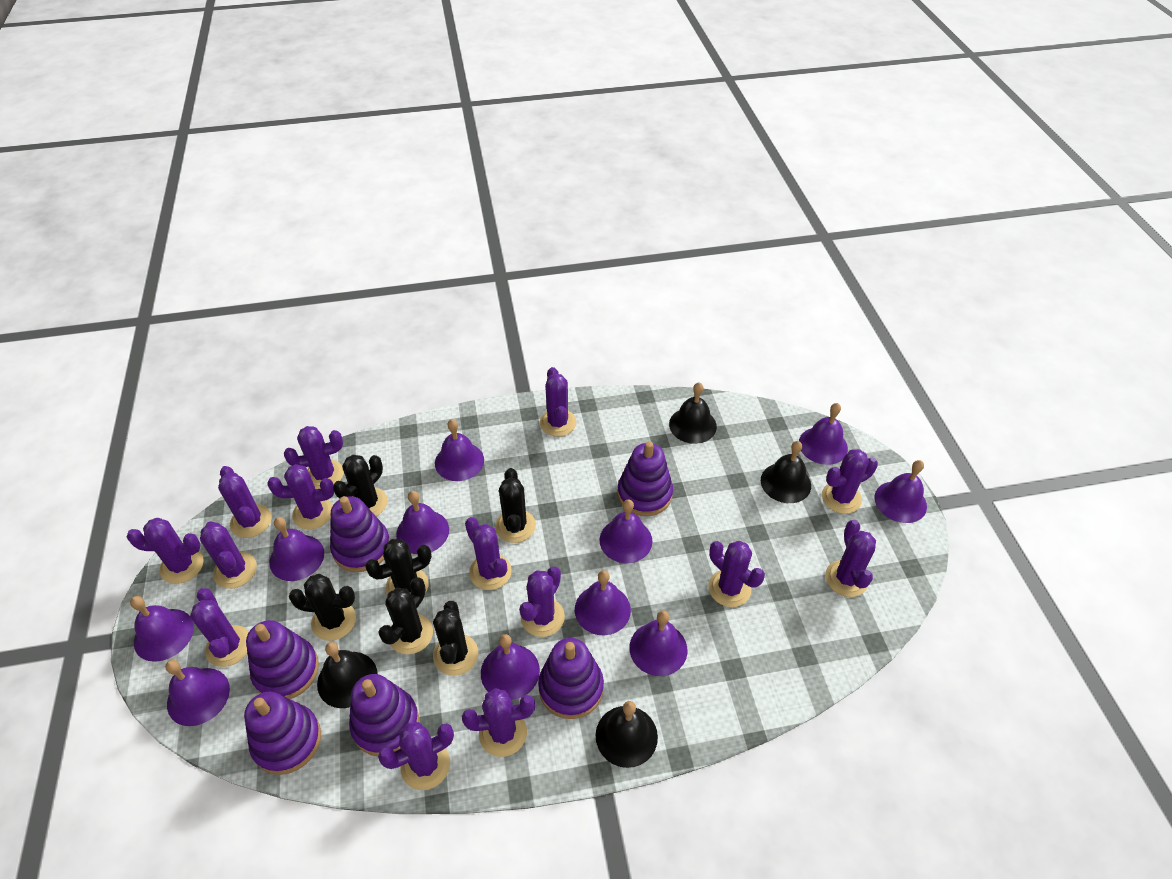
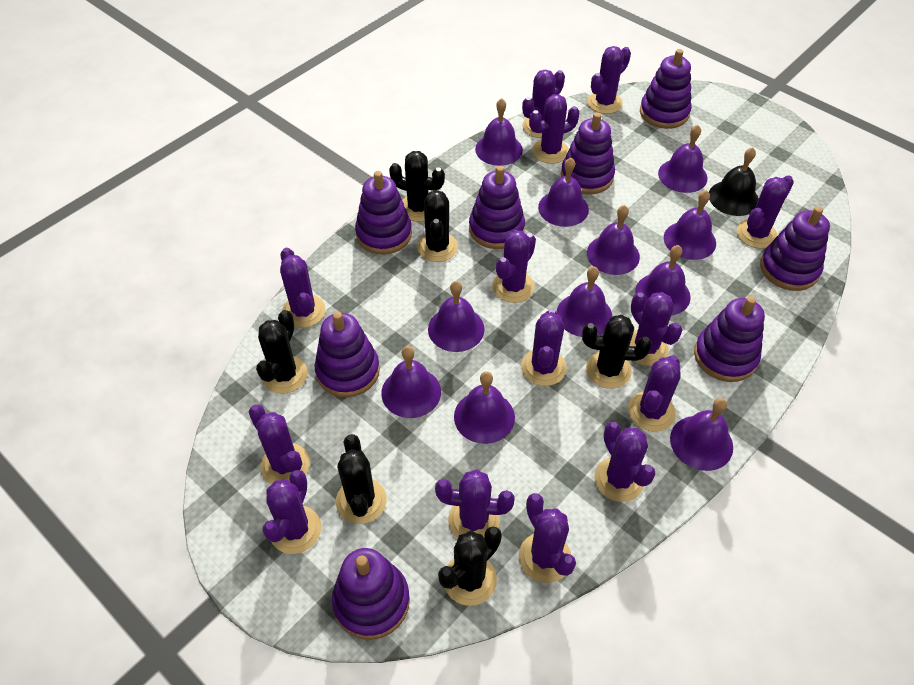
black bell: 4 -> 1
purple stacking toy: 6 -> 8

